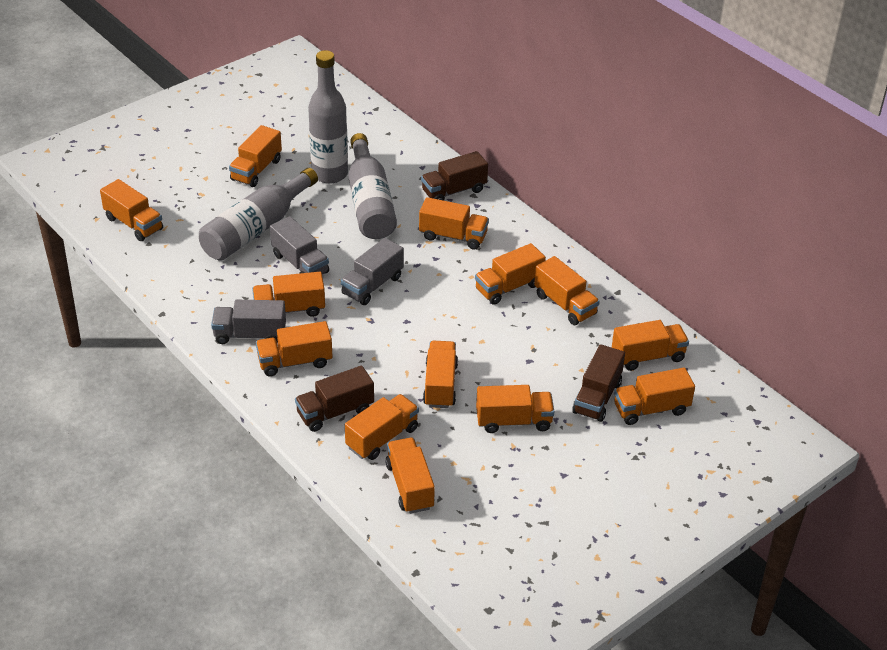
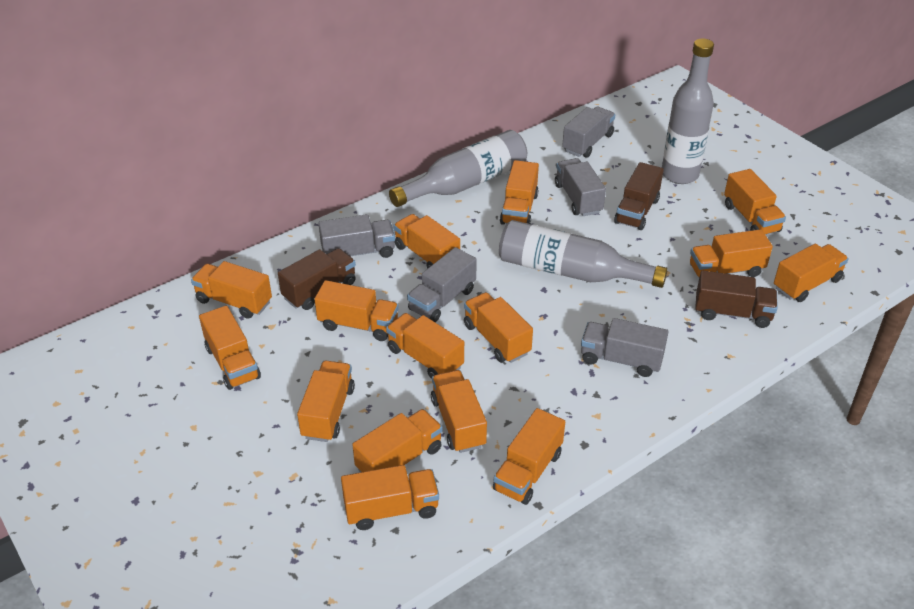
grey truck: 3 -> 5
orange truck: 13 -> 15

